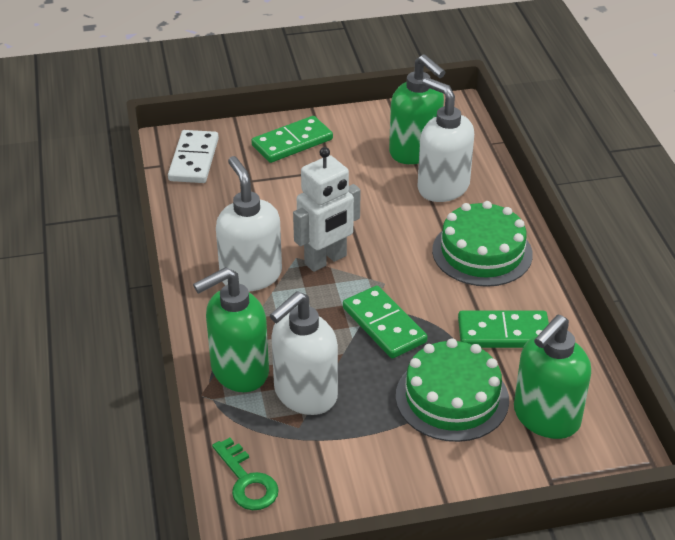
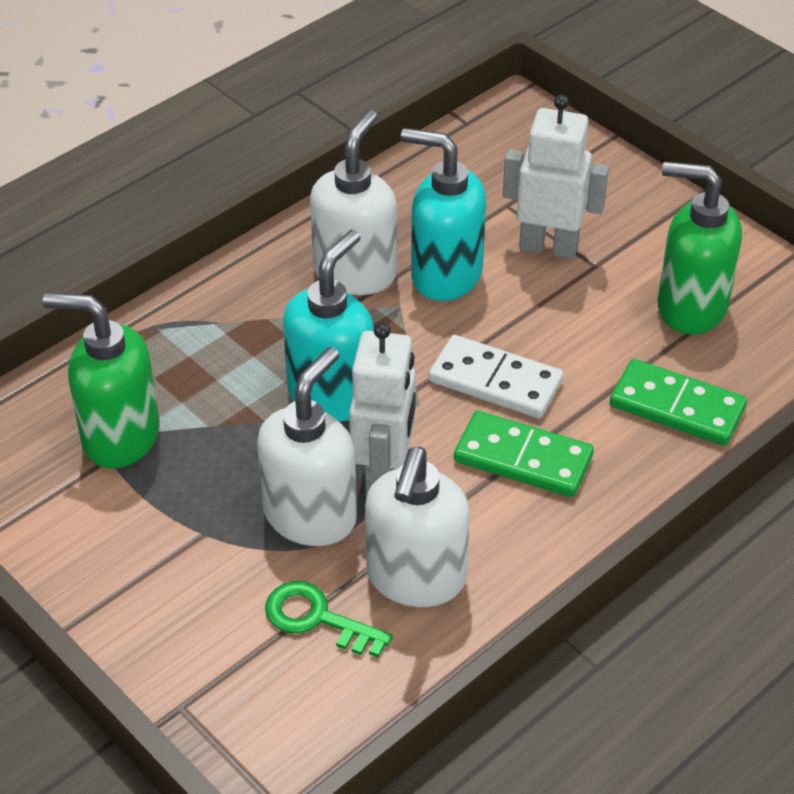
green cake: 2 -> 0
green domino: 3 -> 2
green soap dispenser: 3 -> 2
turquoise soap dispenser: 0 -> 2
white robot: 1 -> 2

